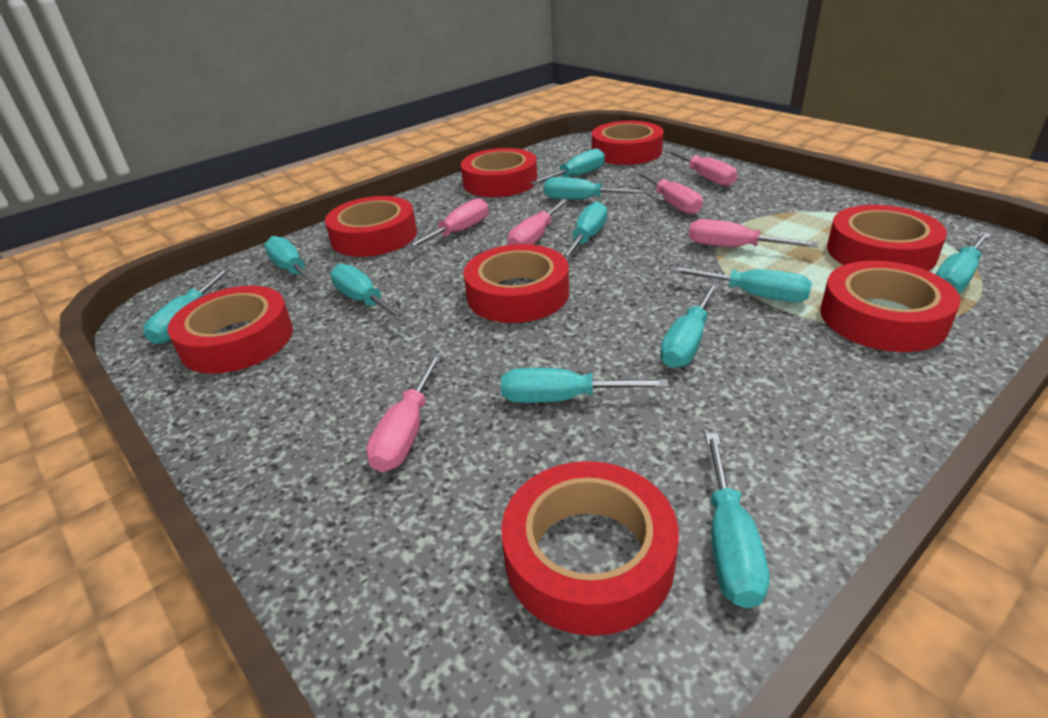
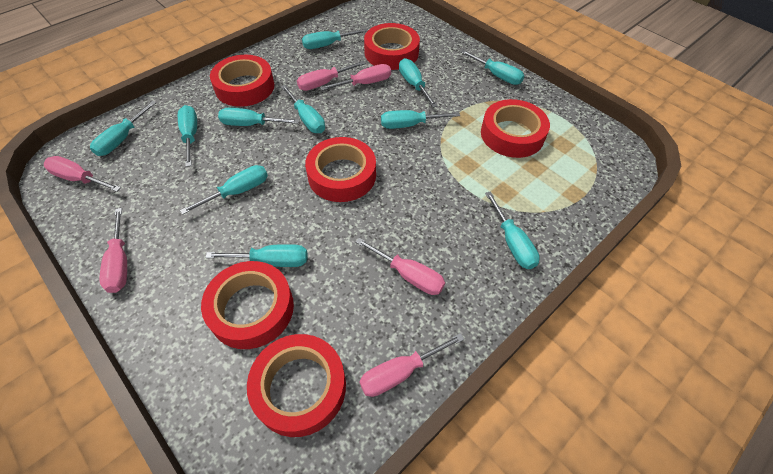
red tape: 8 -> 6

